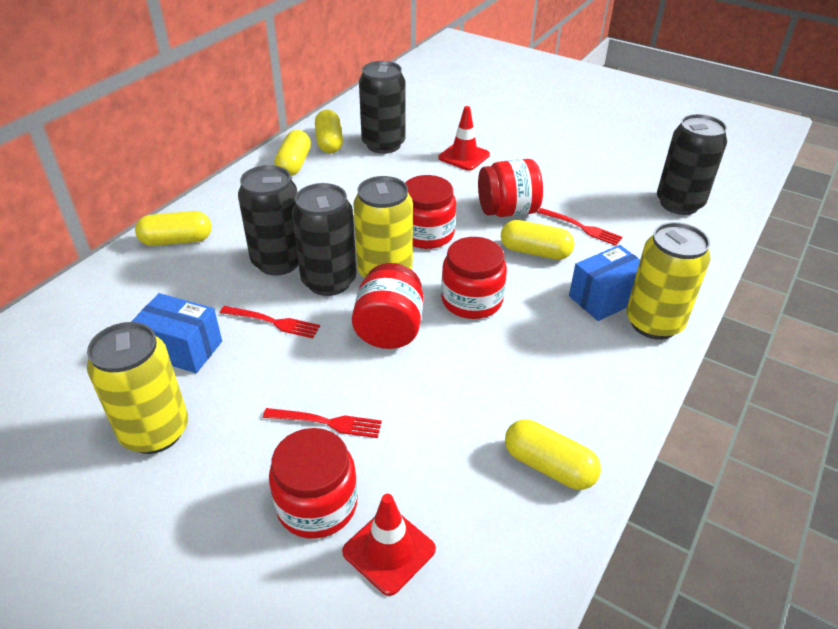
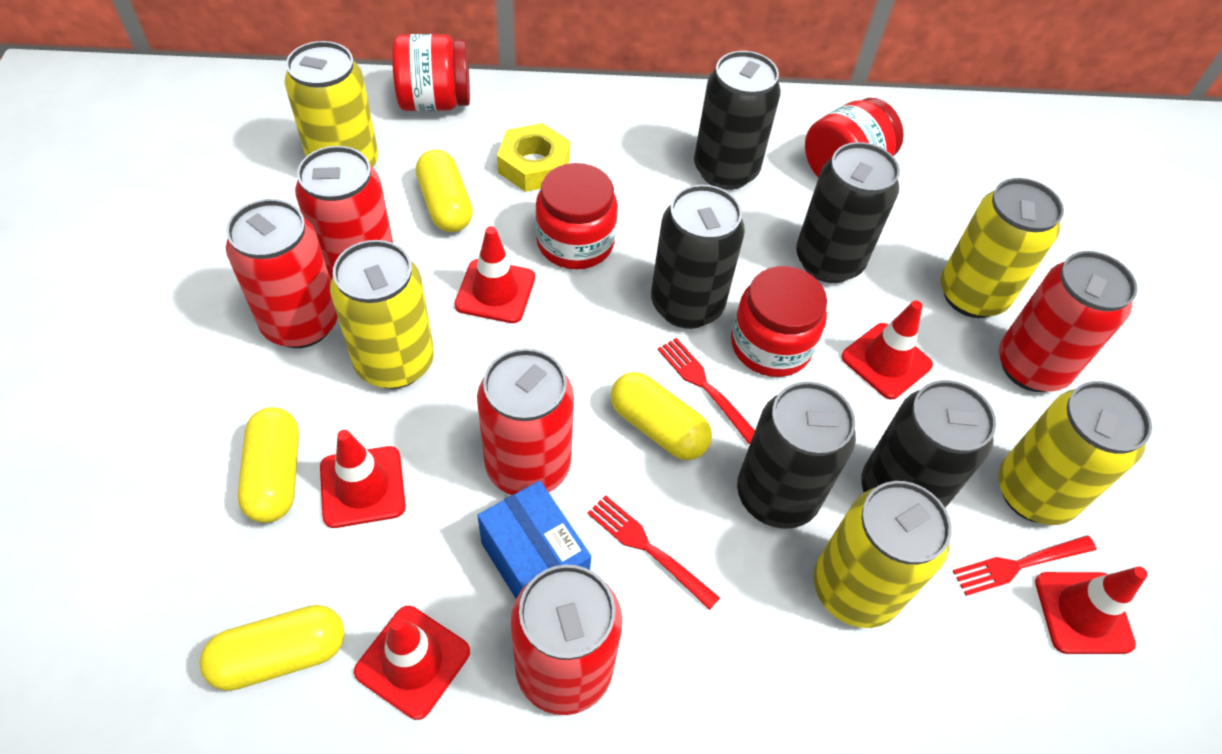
black can: 4 -> 5
blue box: 2 -> 1
red can: 0 -> 5
red jar: 5 -> 4
red traffic cone: 2 -> 5
yellow can: 3 -> 5
yellow capsule: 5 -> 4
yellow nut: 0 -> 1

